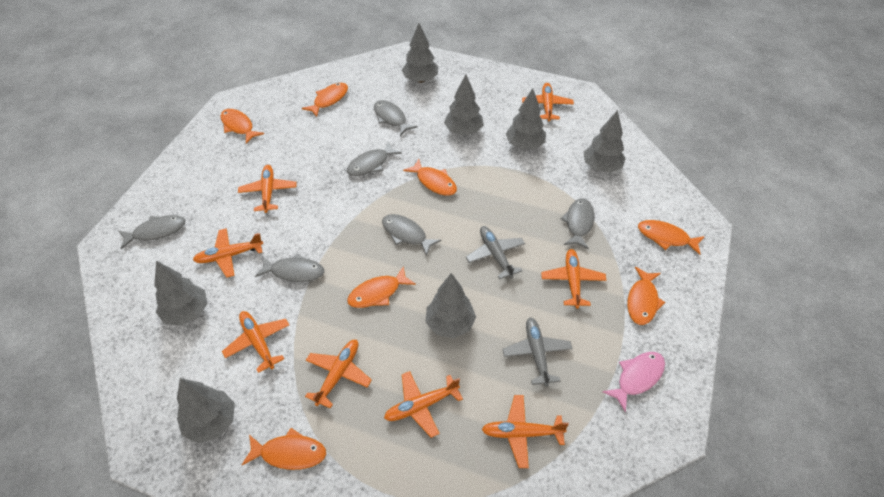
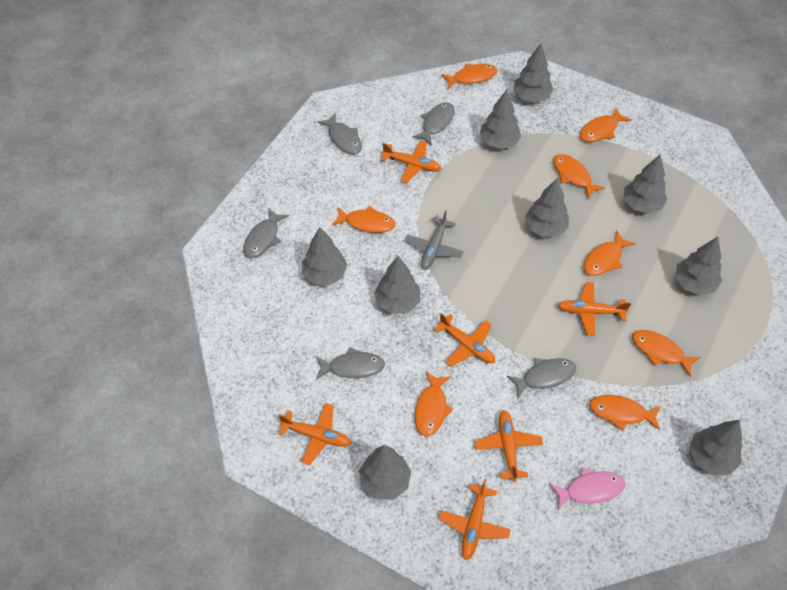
grey fish: 6 -> 5
grey plane: 2 -> 1
grey tree: 7 -> 9
orange fish: 7 -> 8
orange plane: 8 -> 6

